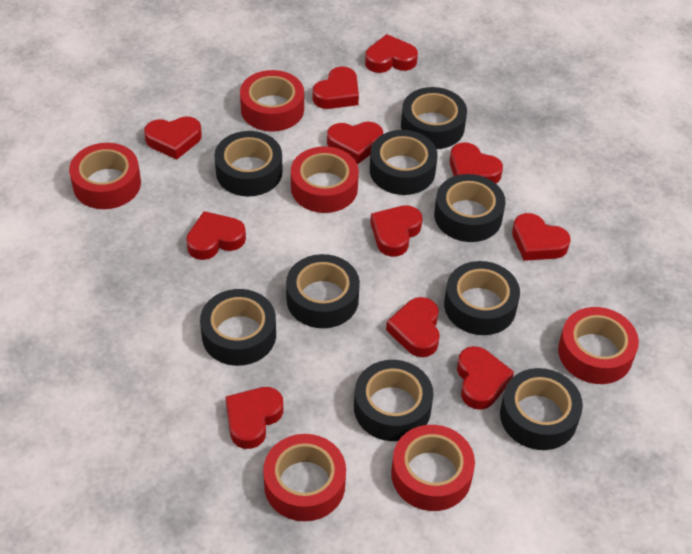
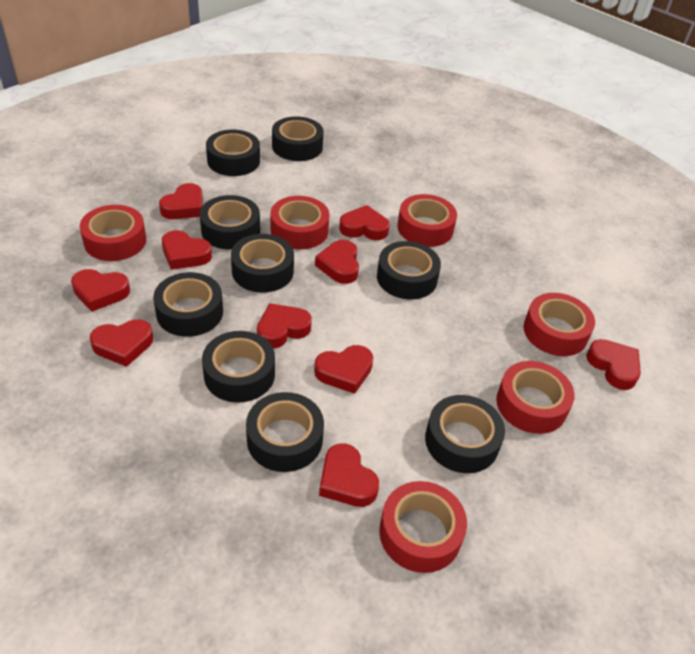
red heart: 11 -> 10

